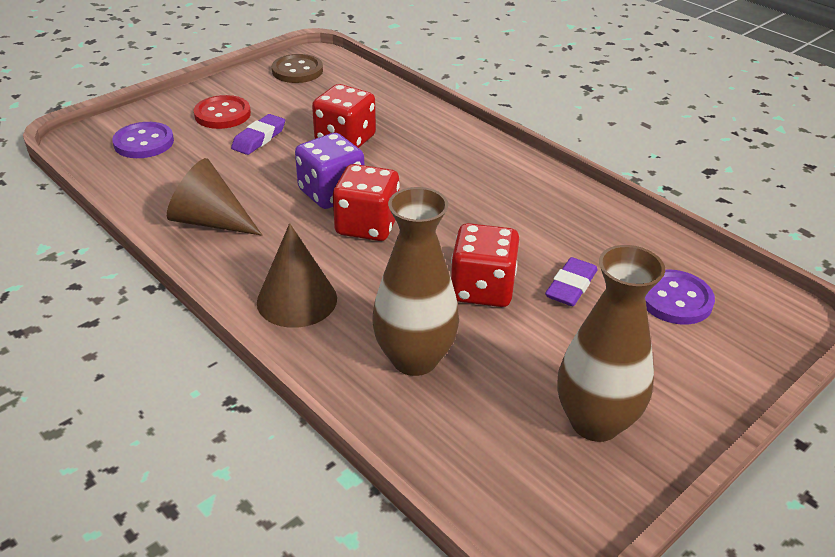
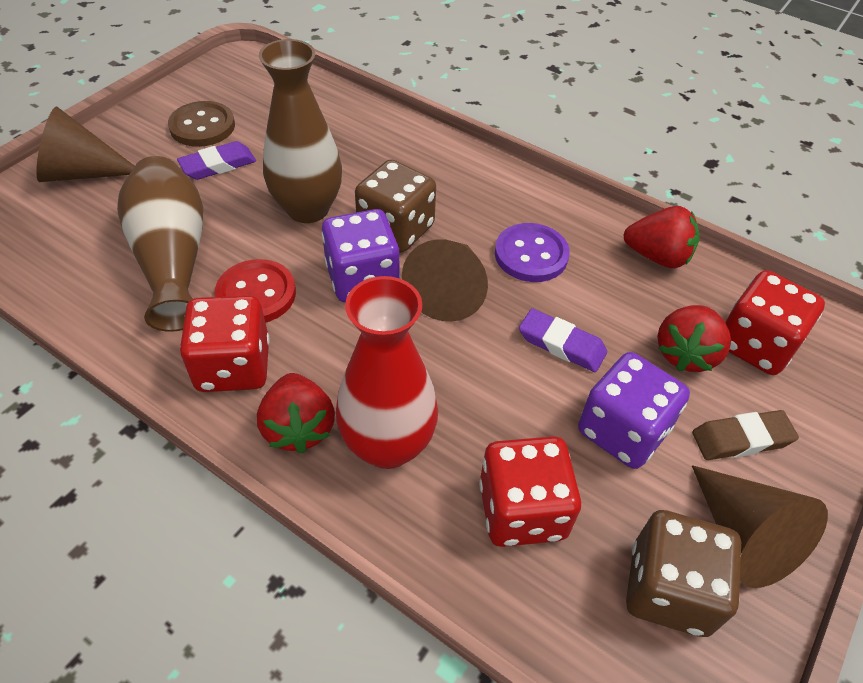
brown cone: 2 -> 3
brown dice: 0 -> 2
brown eraser: 0 -> 1
purple button: 2 -> 1
purple dice: 1 -> 2
red strawberry: 0 -> 3
red vase: 0 -> 1

